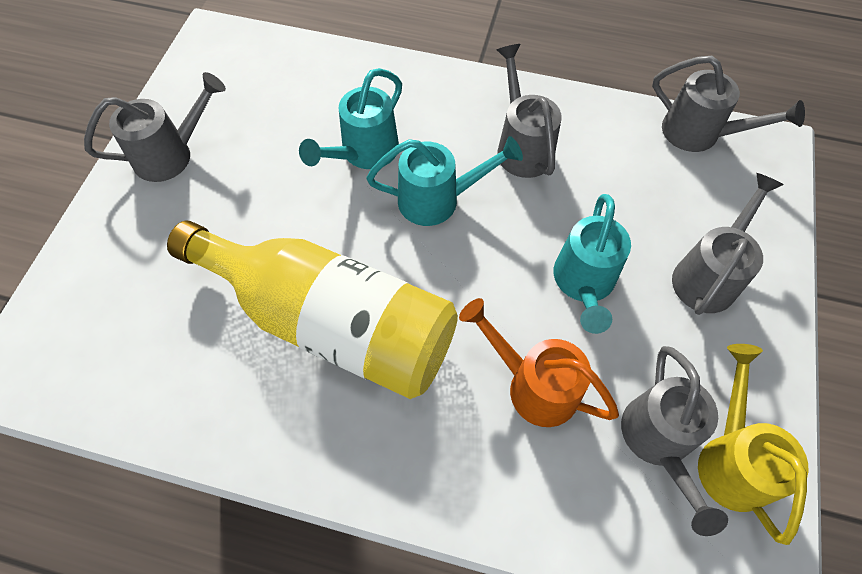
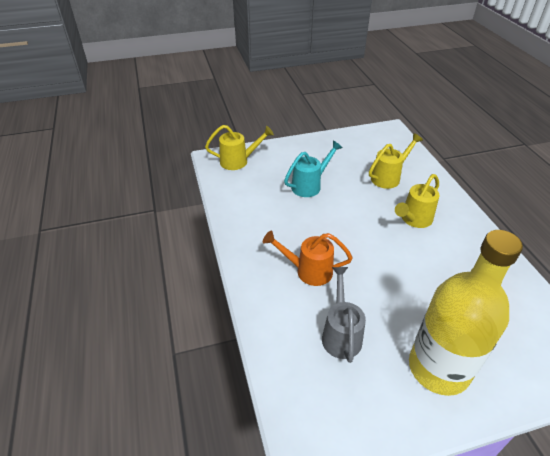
grey watering can: 5 -> 1
turquoise watering can: 3 -> 1
yellow watering can: 1 -> 3

